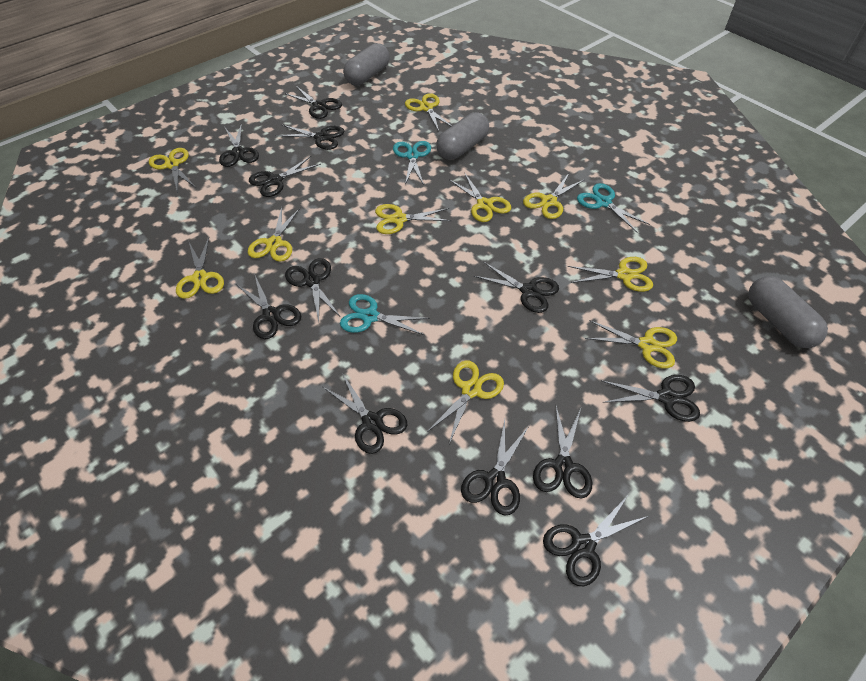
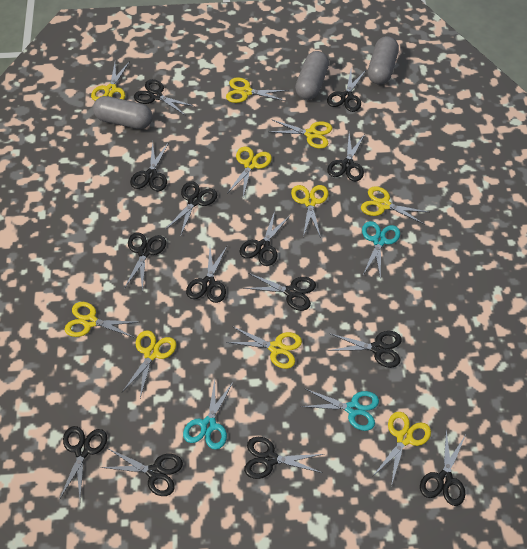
black scissors: 12 -> 14

